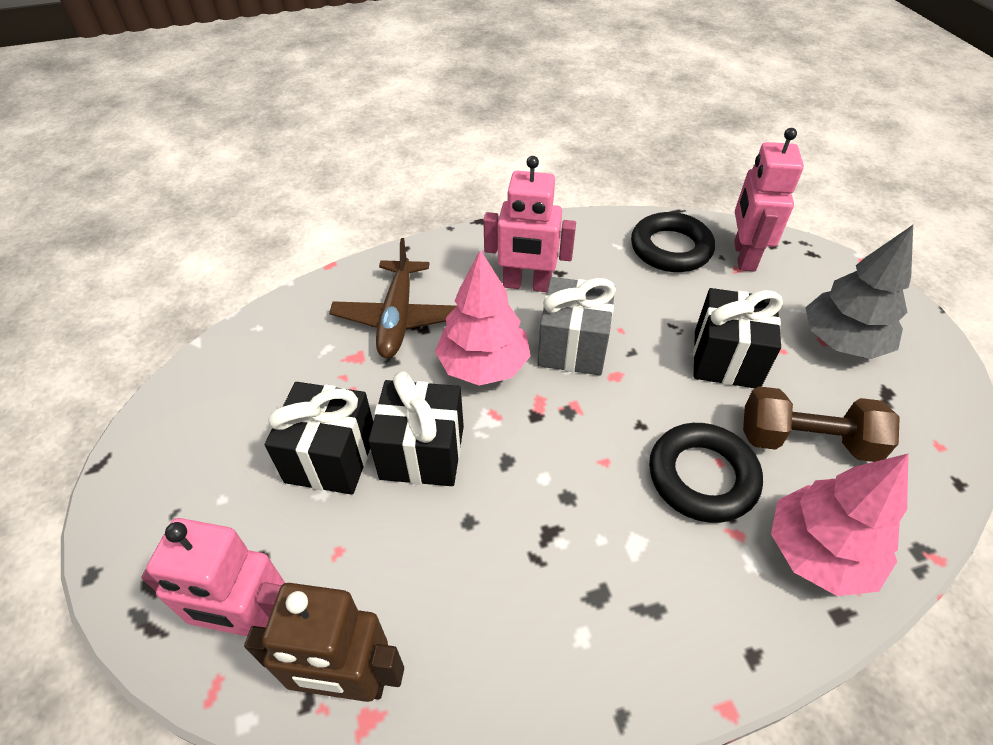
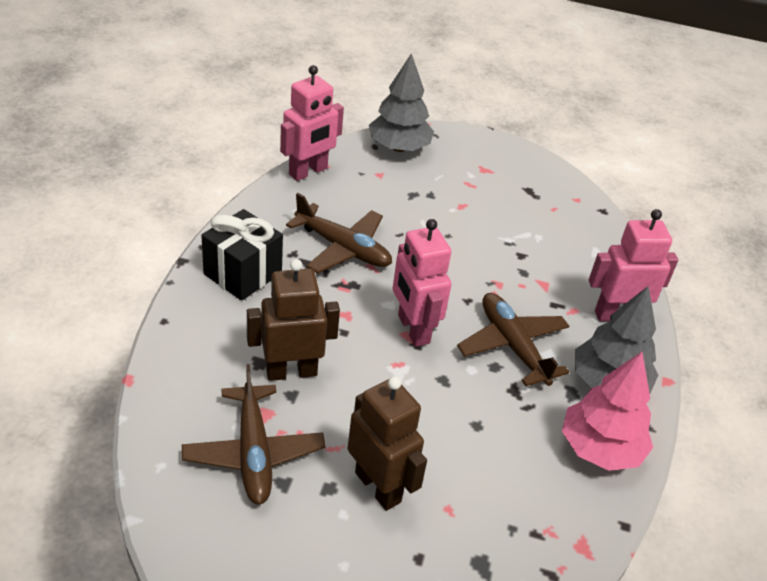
black gift: 3 -> 1
black ring: 2 -> 0
brown dumbbell: 1 -> 0
brown plane: 1 -> 3
brown robot: 1 -> 2
grey gift: 1 -> 0
grey tree: 1 -> 2
pink tree: 2 -> 1

